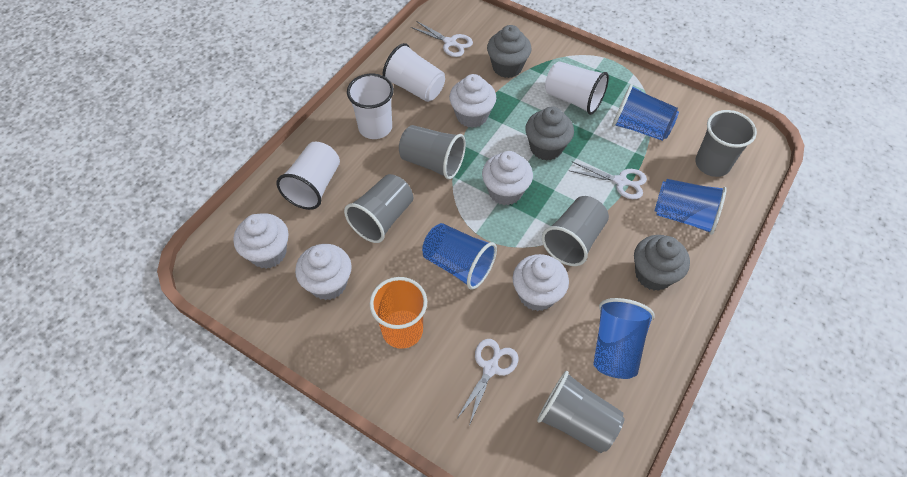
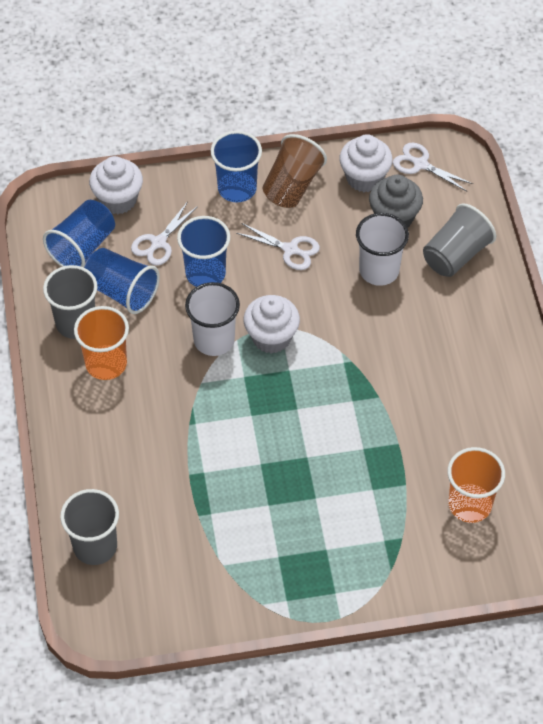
brown cup: 0 -> 1
grey cup: 5 -> 3
grey cupcake: 3 -> 1
orange cup: 1 -> 2
white cup: 4 -> 2
white cupcake: 5 -> 3

